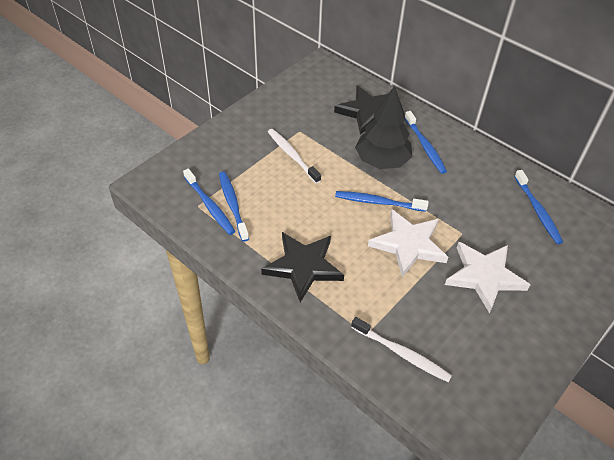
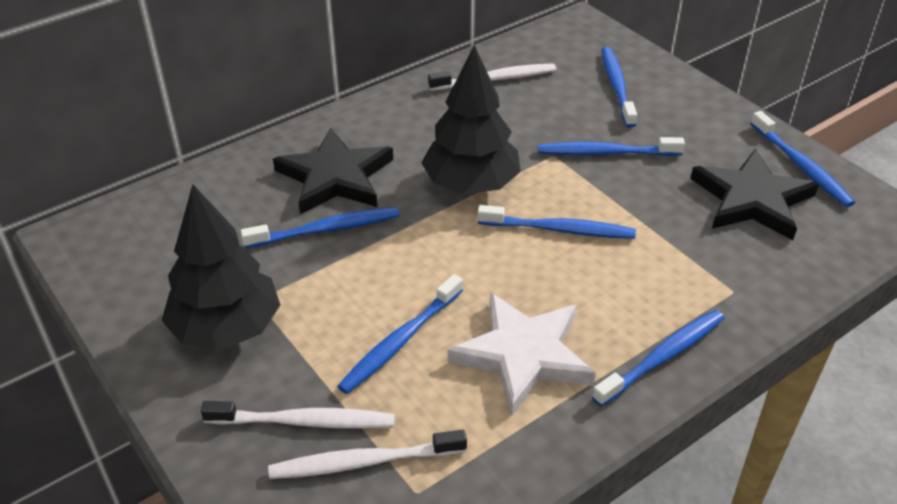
black tree: 1 -> 2
blue toothbrush: 5 -> 7
white star: 2 -> 1
white toothbrush: 2 -> 3

